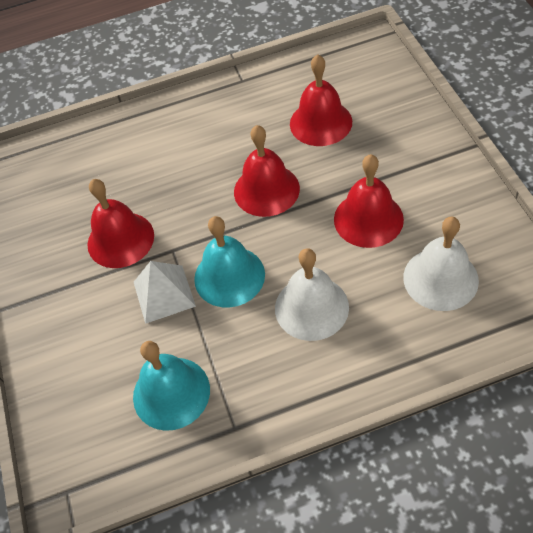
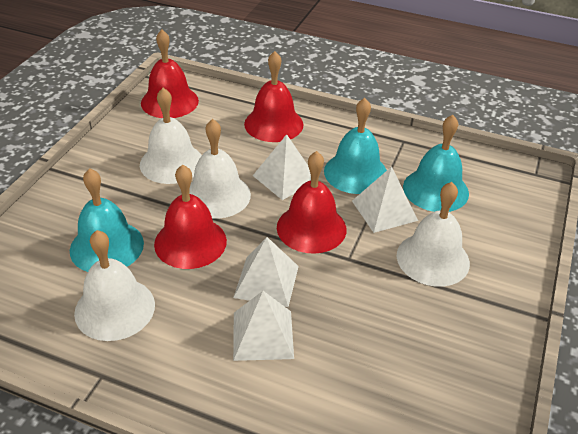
turquoise bell: 2 -> 3
white bell: 2 -> 4
white pyramid: 1 -> 4

